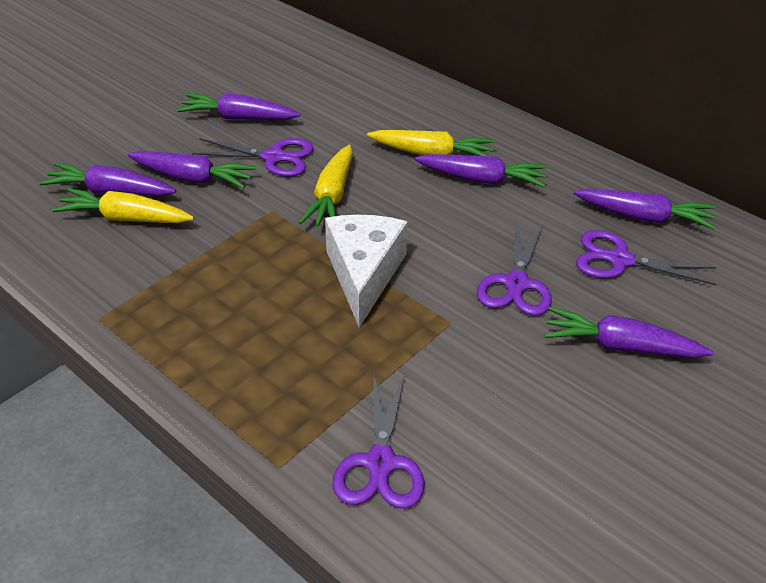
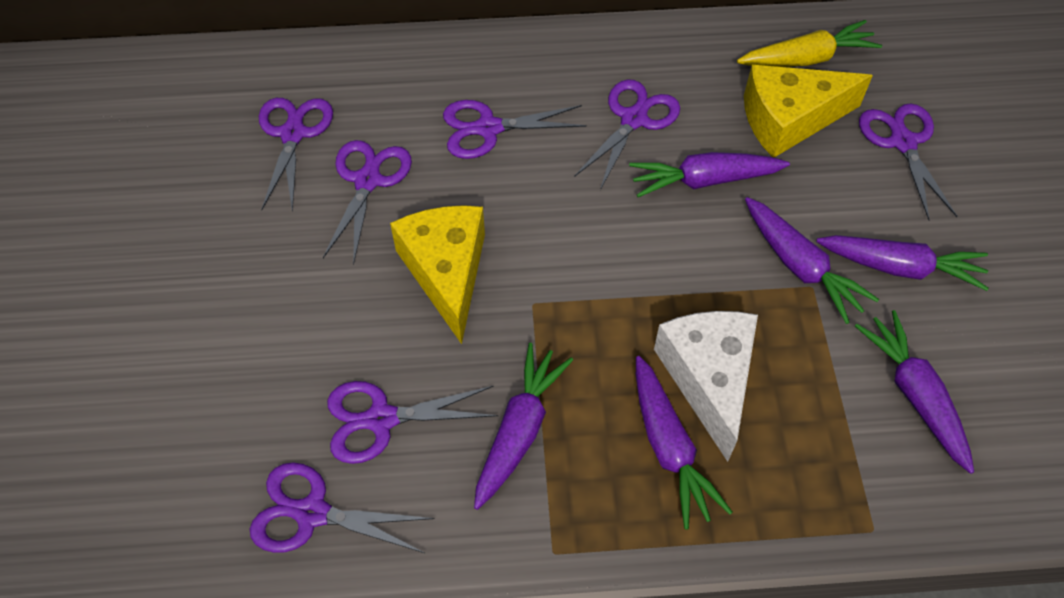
purple scissors: 4 -> 7
yellow carrot: 3 -> 1
yellow cheese: 0 -> 2

